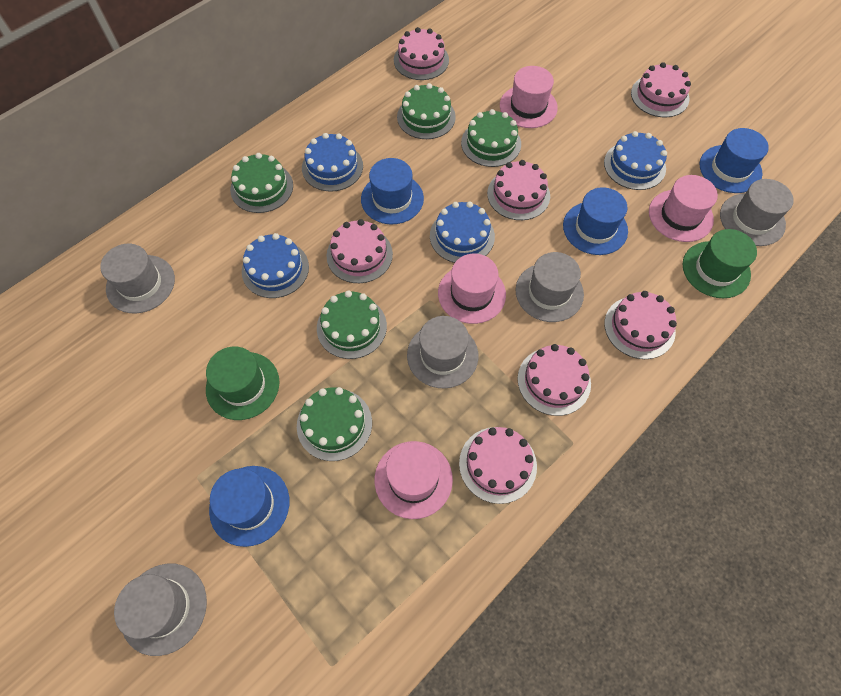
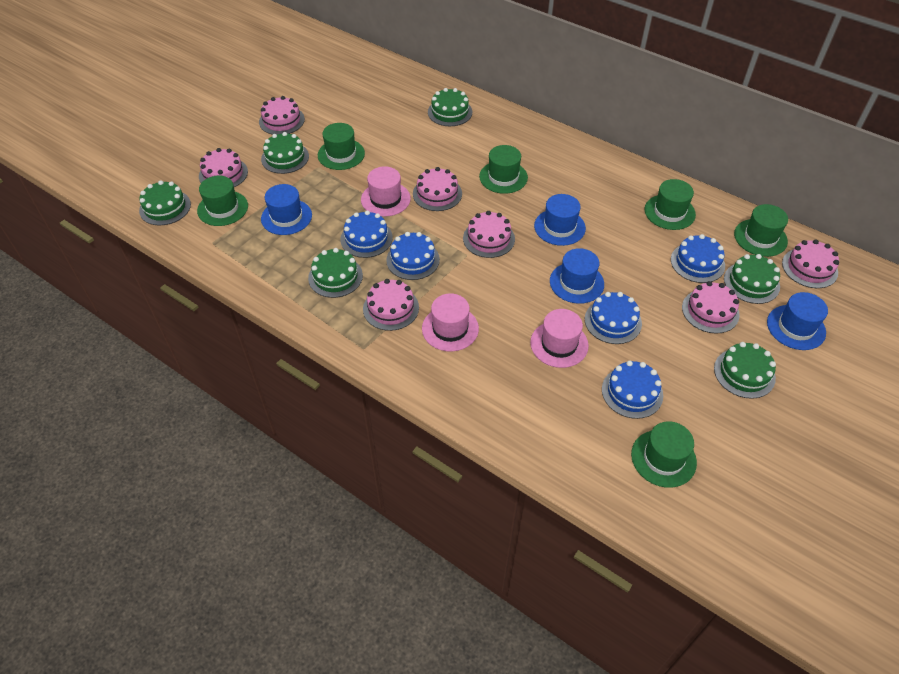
blue cake: 4 -> 5
green cake: 5 -> 6
green hat: 2 -> 6
grey hat: 5 -> 0
pink hat: 4 -> 3

